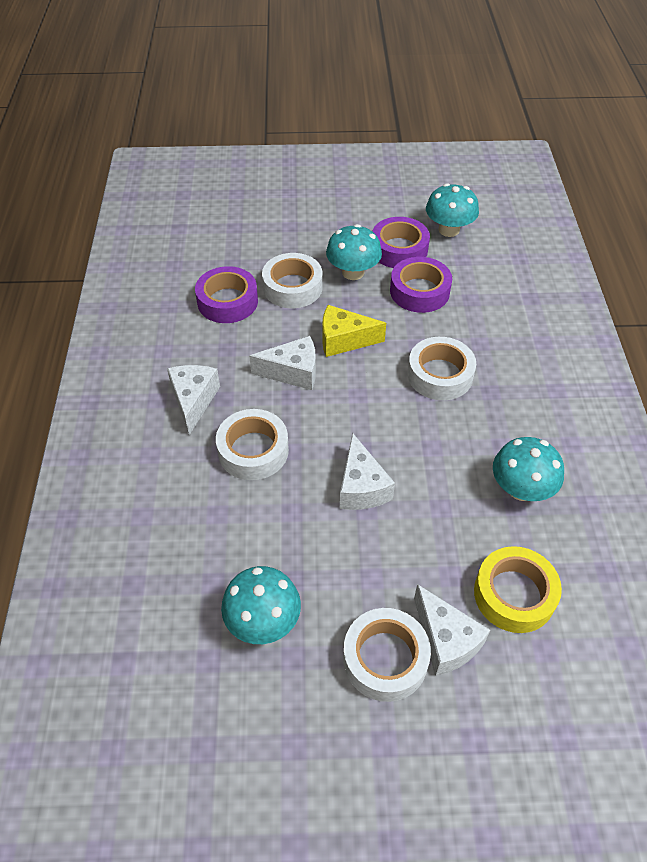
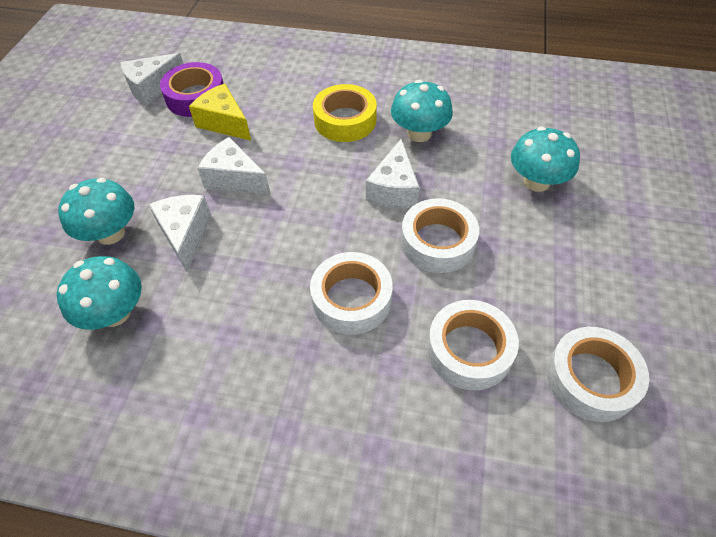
purple tape: 3 -> 1

